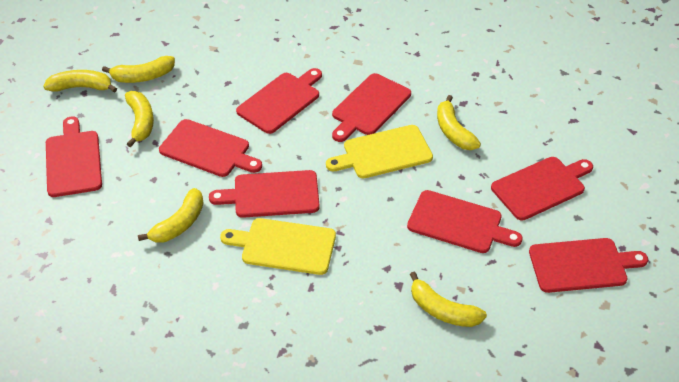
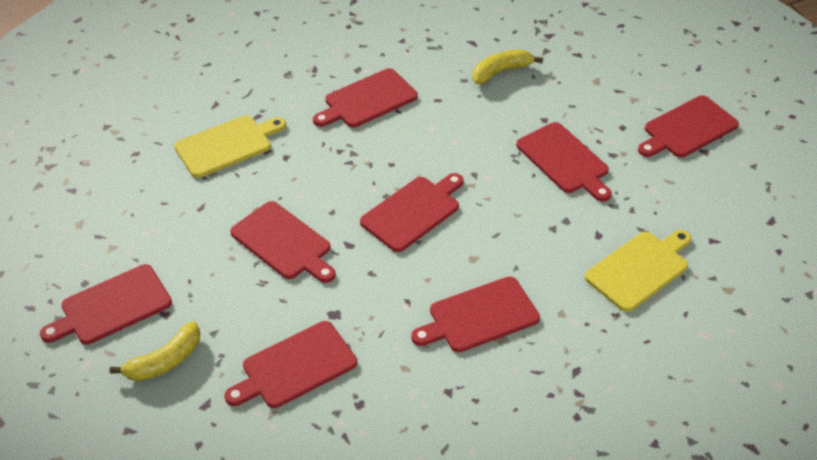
yellow banana: 6 -> 2

